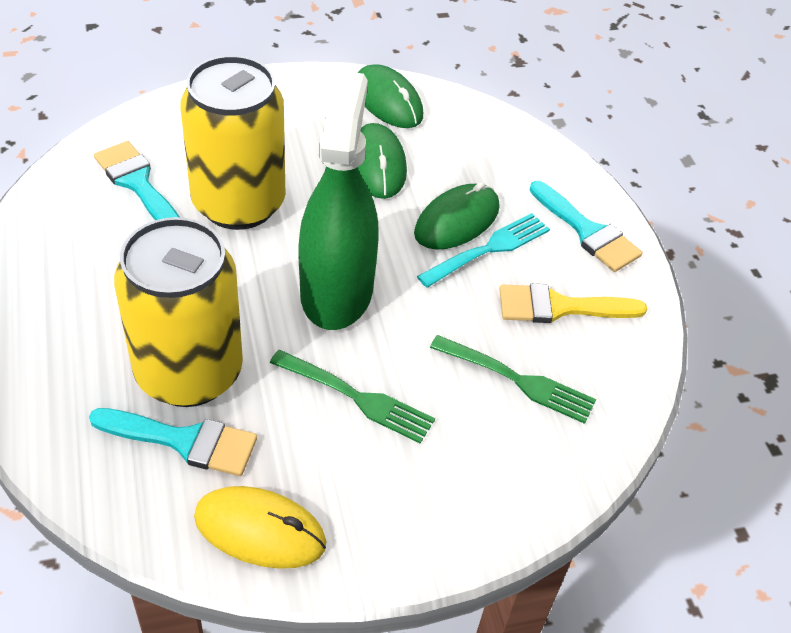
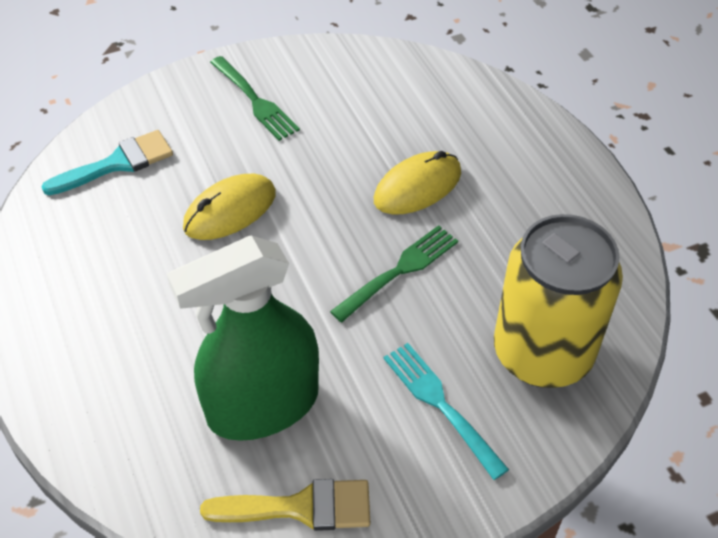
green mouse: 3 -> 0
turquoise brush: 3 -> 1
yellow can: 2 -> 1
yellow mouse: 1 -> 2

